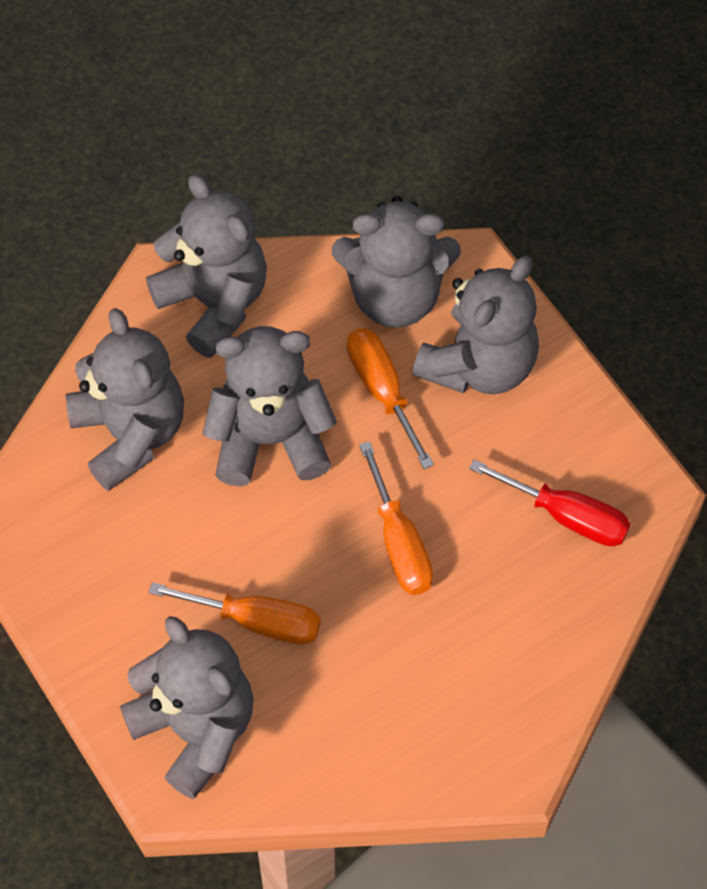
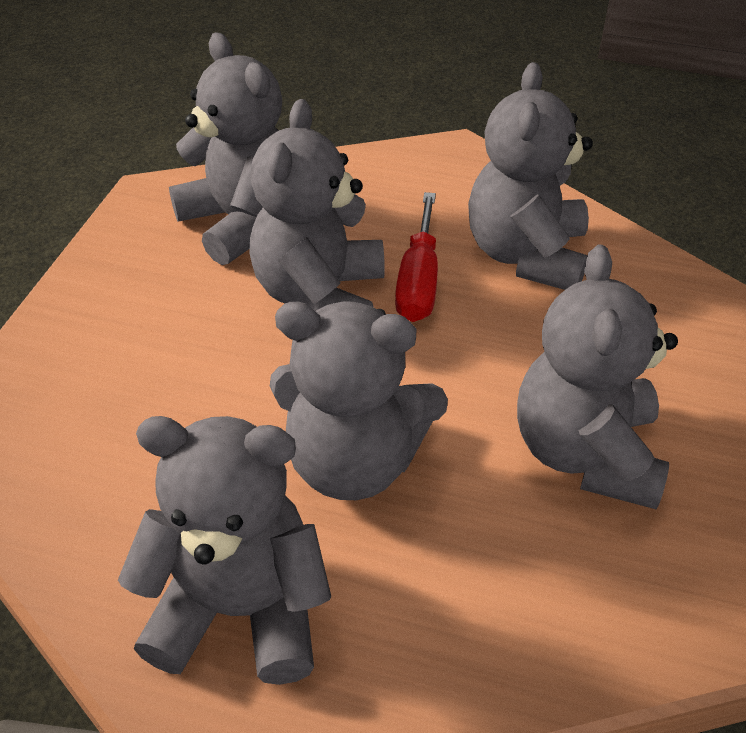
orange screwdriver: 3 -> 0

